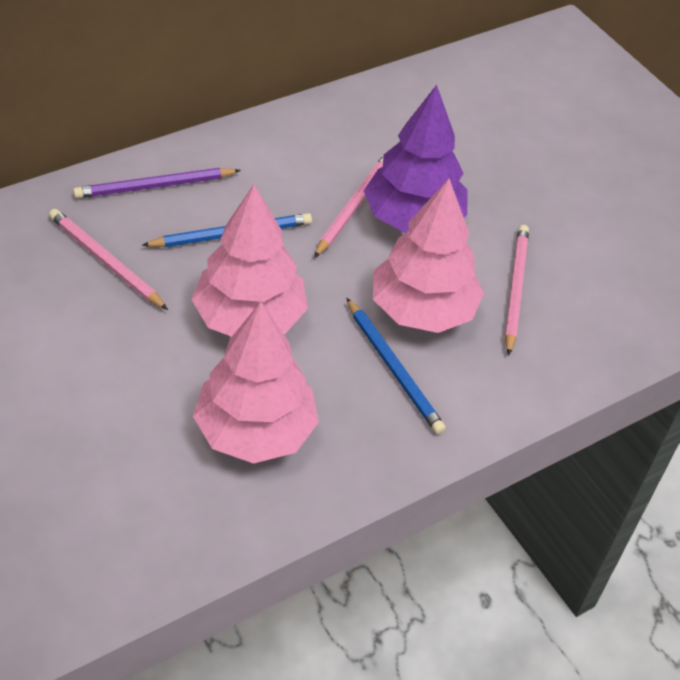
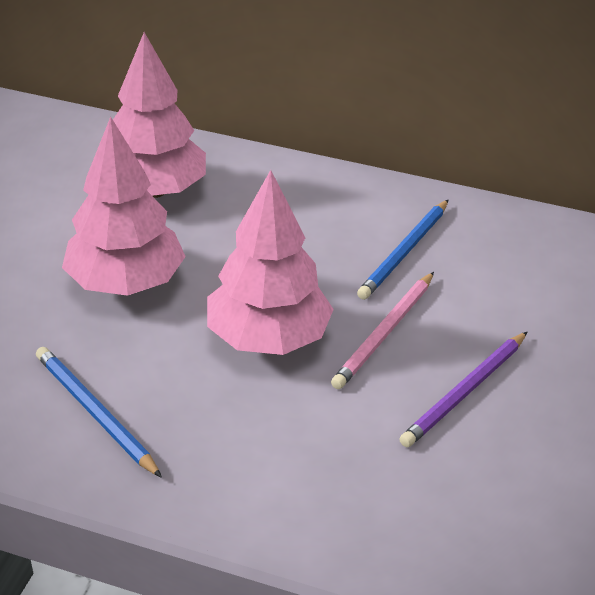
pink pencil: 3 -> 1
purple tree: 1 -> 0

